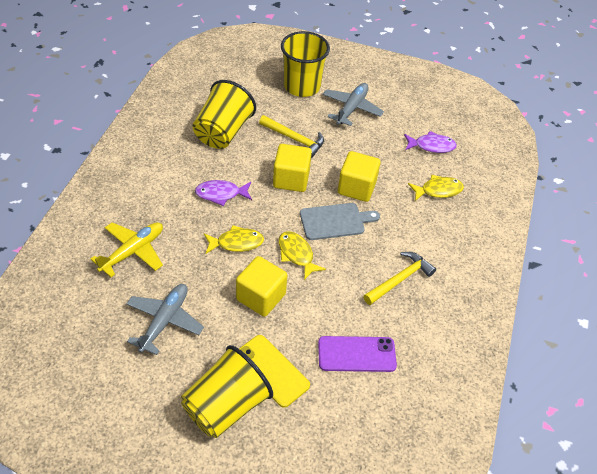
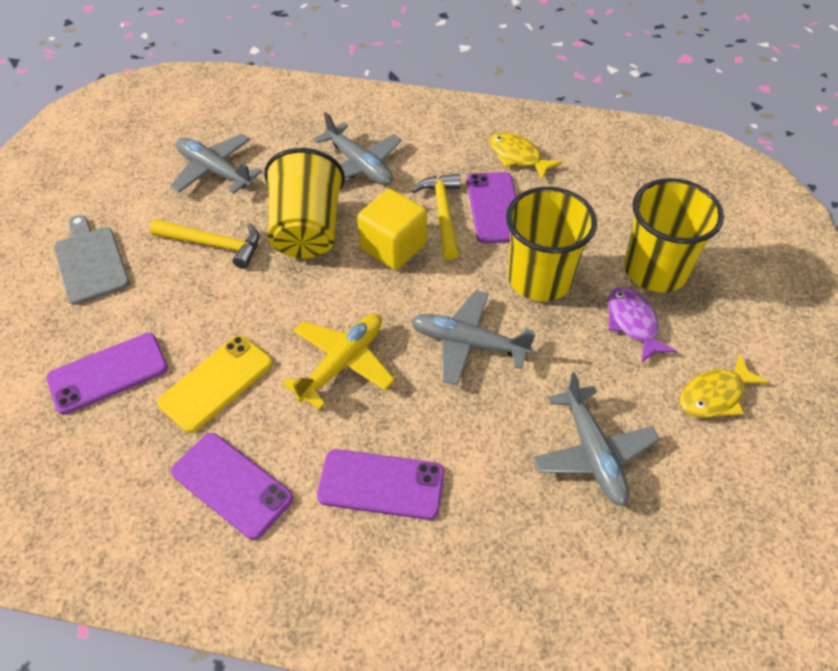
grey plane: 2 -> 4
purple fish: 2 -> 1
purple phone: 1 -> 4
yellow cube: 3 -> 1
yellow fish: 3 -> 2

